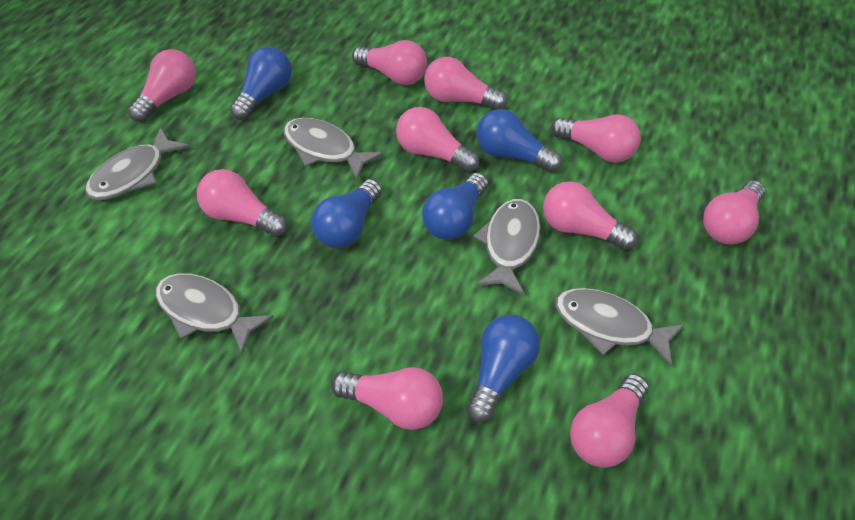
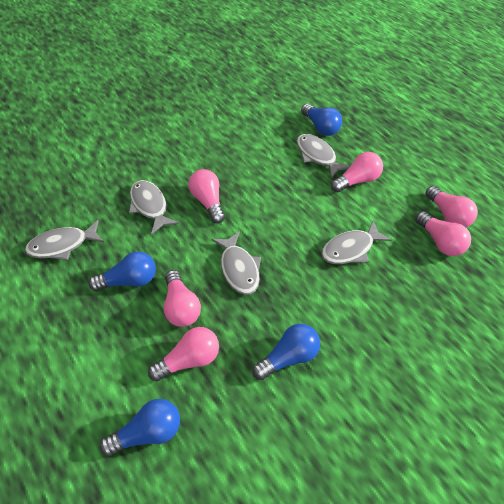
blue light bulb: 5 -> 4
pink light bulb: 10 -> 6

